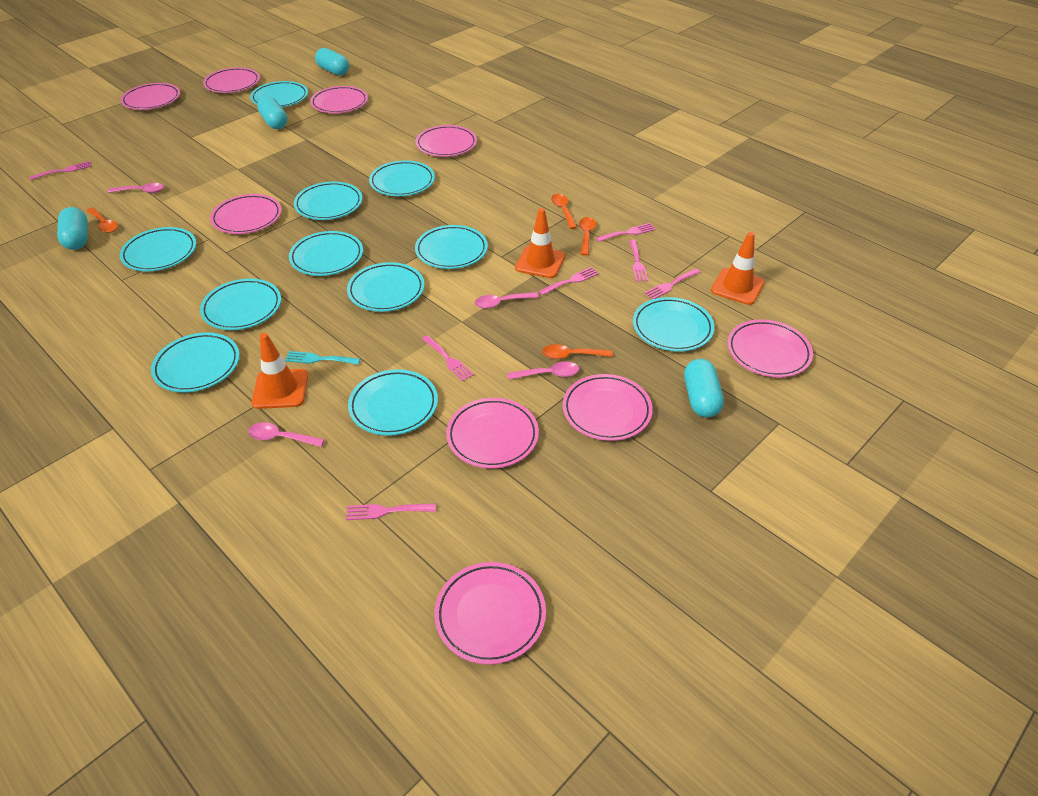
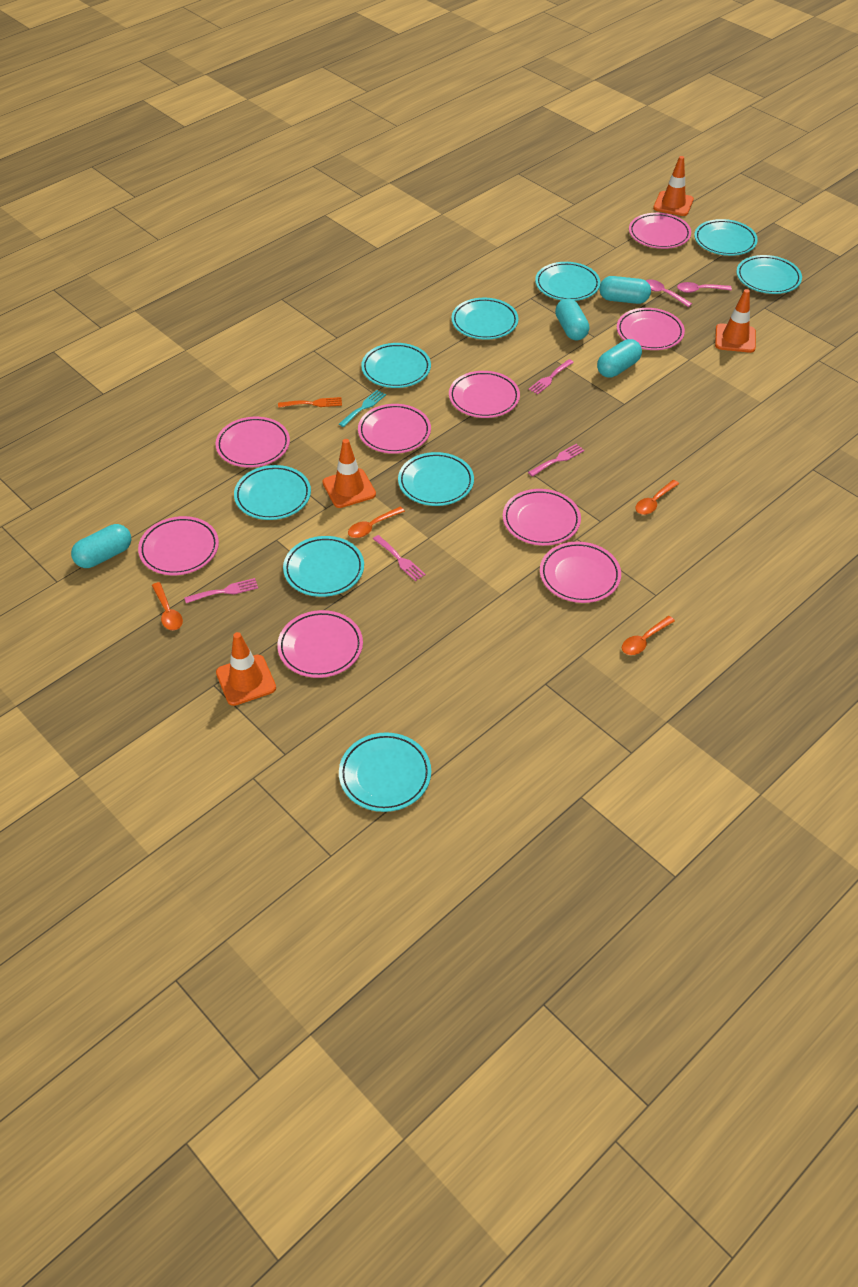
orange fork: 0 -> 1
orange traffic cone: 3 -> 4
pink fork: 7 -> 4
pink spoon: 4 -> 2
turquoise plate: 11 -> 9

